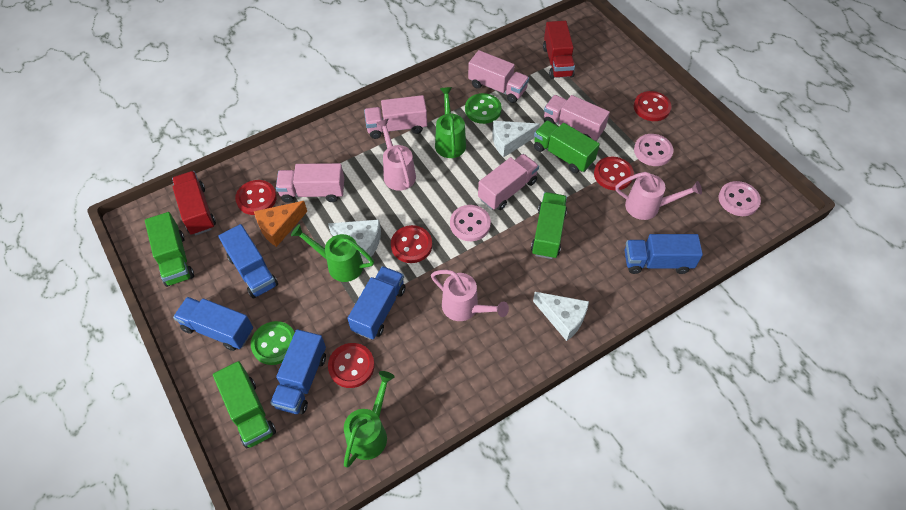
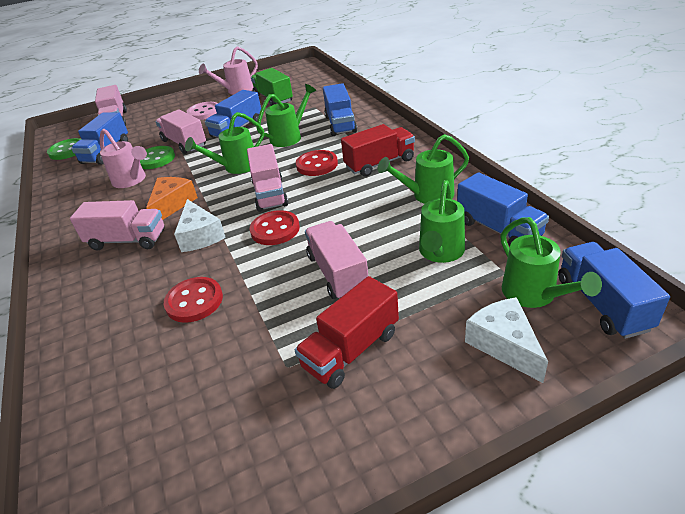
green truck: 4 -> 1
green watering can: 3 -> 5
pink button: 3 -> 1
pink watering can: 3 -> 2
red button: 5 -> 3
white cheese: 3 -> 2

